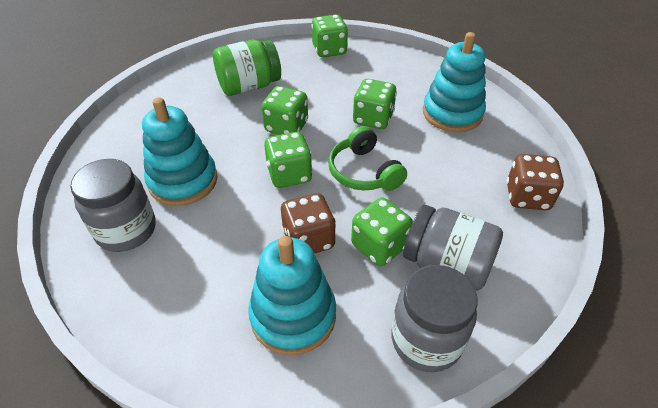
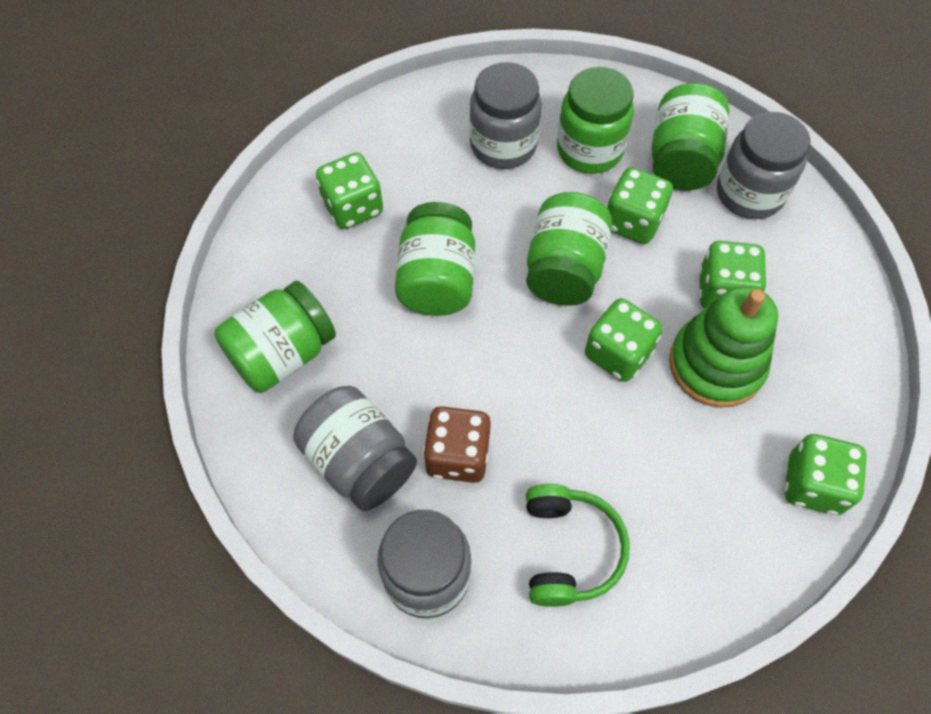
brown dice: 2 -> 1
green jar: 1 -> 5
green stacking toy: 0 -> 1
grey jar: 3 -> 4
turquoise stacking toy: 3 -> 0

